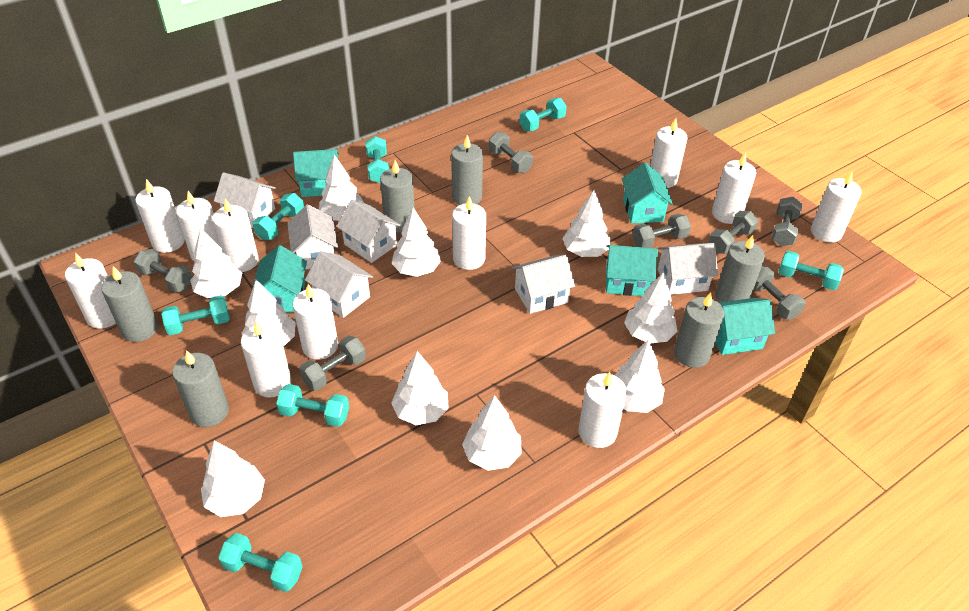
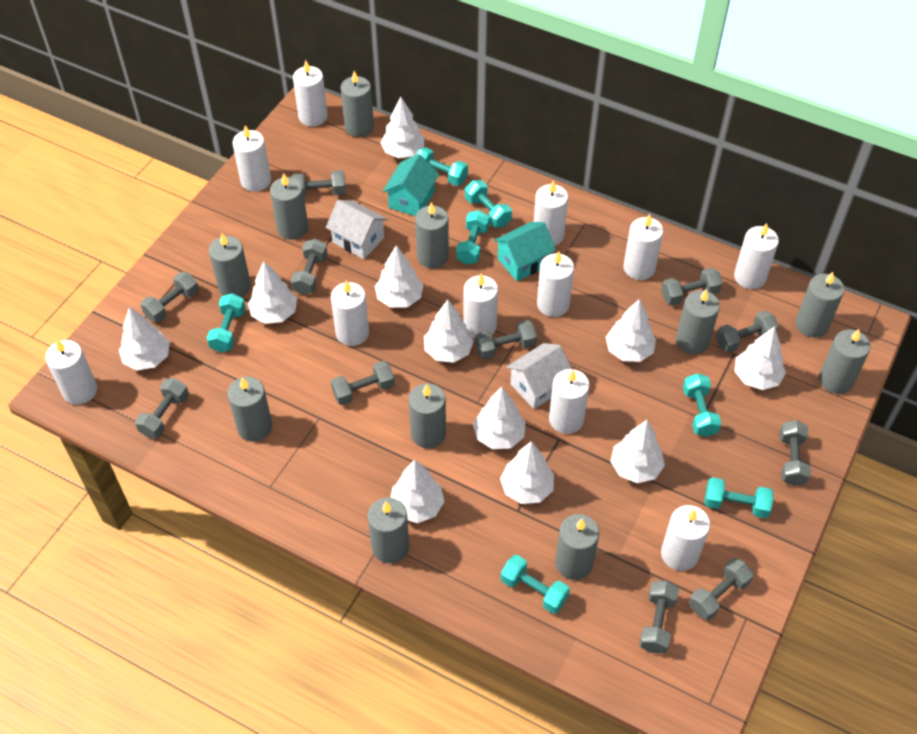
grey candle: 6 -> 11
grey dumbbell: 7 -> 11
turquoise house: 5 -> 2
white house: 6 -> 2
white tree: 10 -> 11

